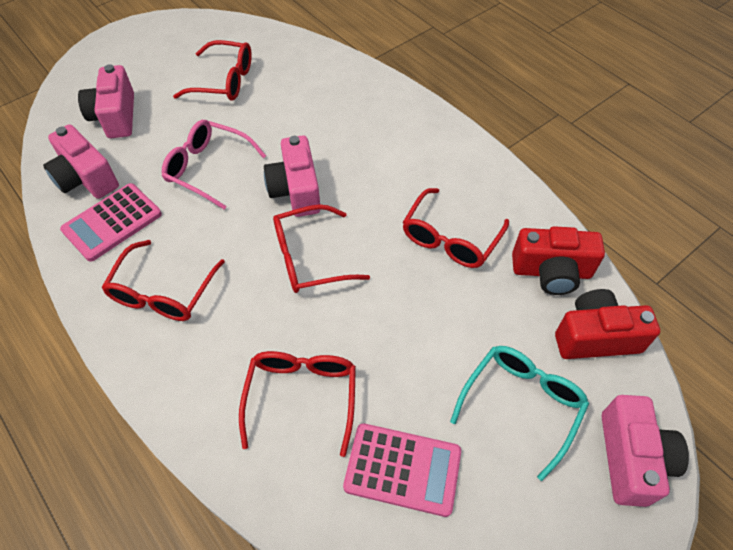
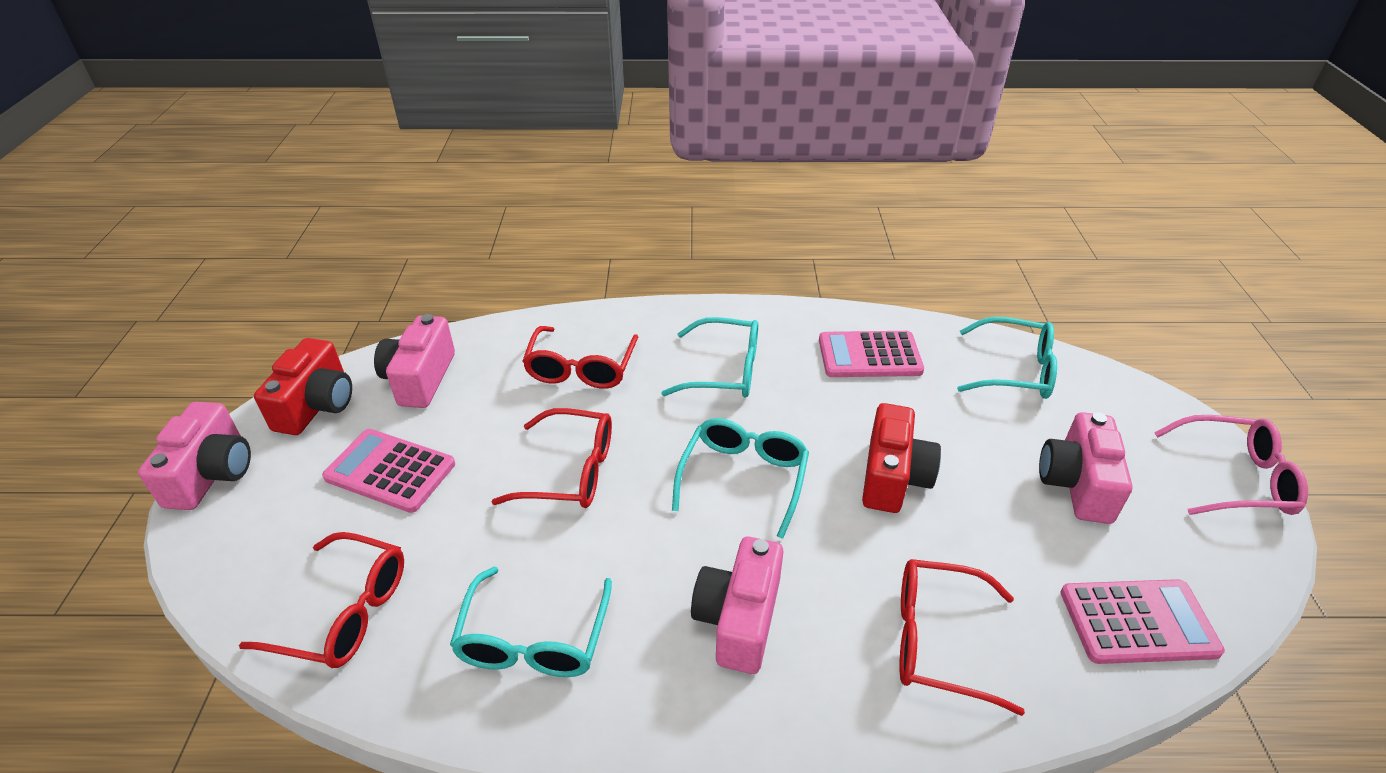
pink calculator: 2 -> 3
red glasses: 5 -> 4
turquoise glasses: 1 -> 4

